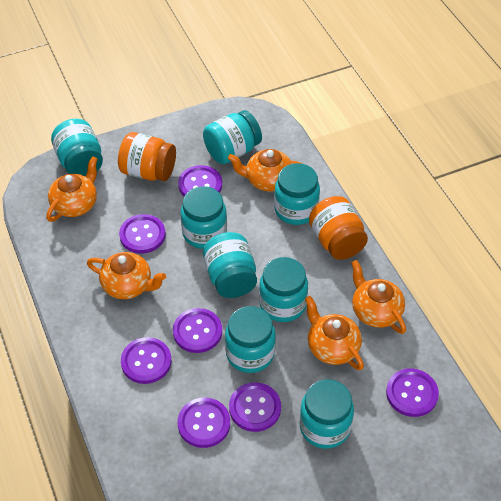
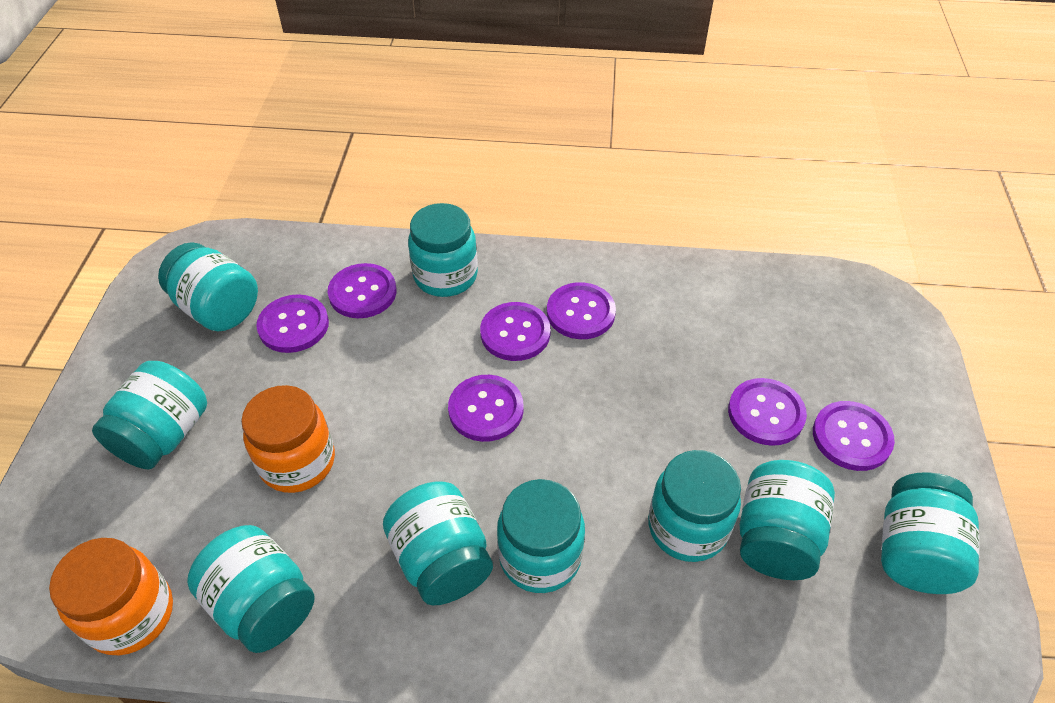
orange teapot: 5 -> 0
turquoise jar: 8 -> 9

